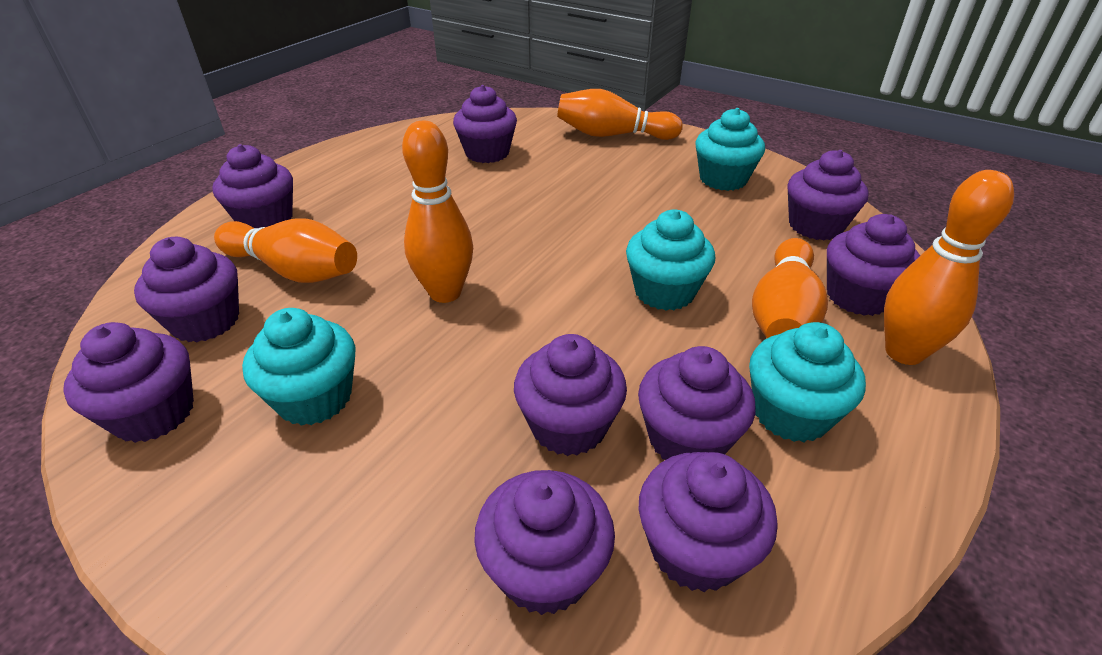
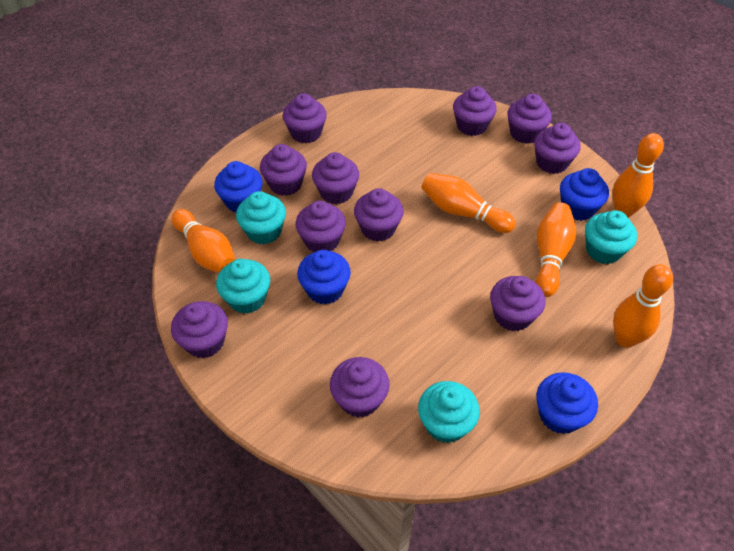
blue cupcake: 0 -> 4
purple cupcake: 10 -> 11

